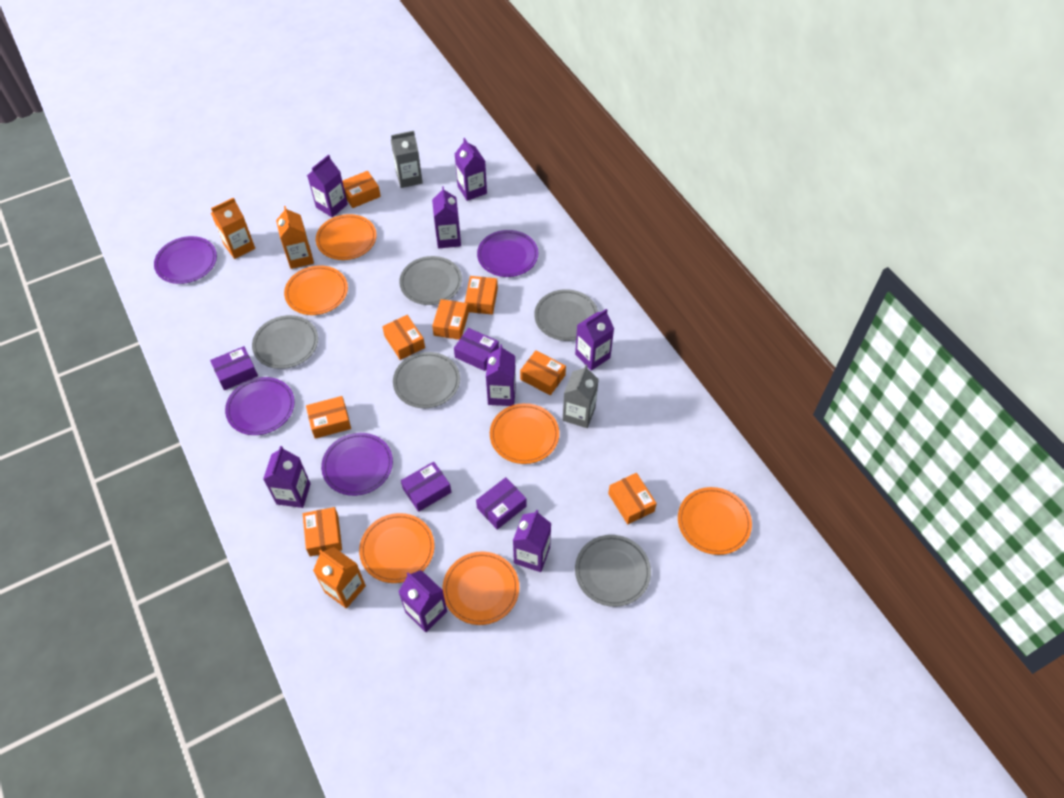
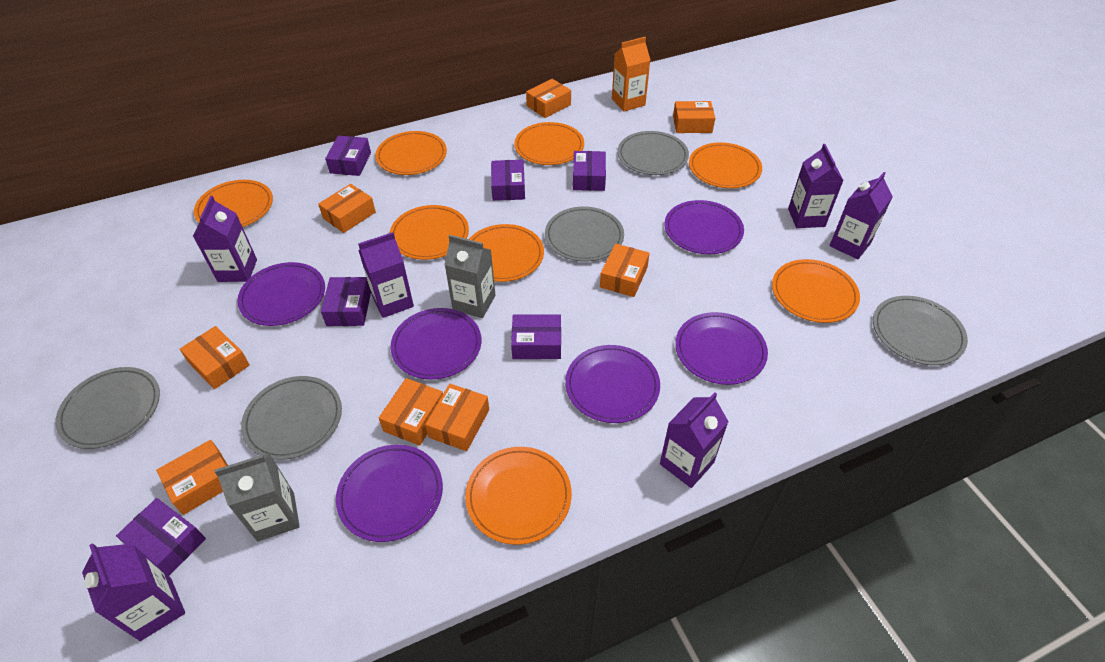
orange carton: 3 -> 1
orange plate: 6 -> 8
purple box: 4 -> 6
purple carton: 8 -> 6
purple plate: 4 -> 6

